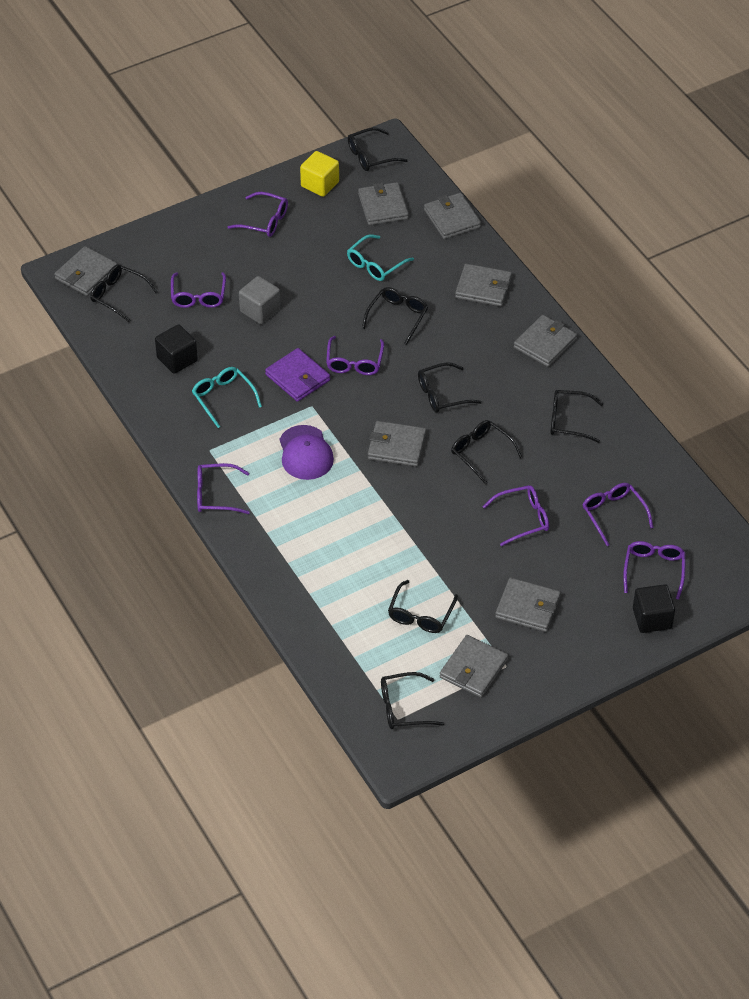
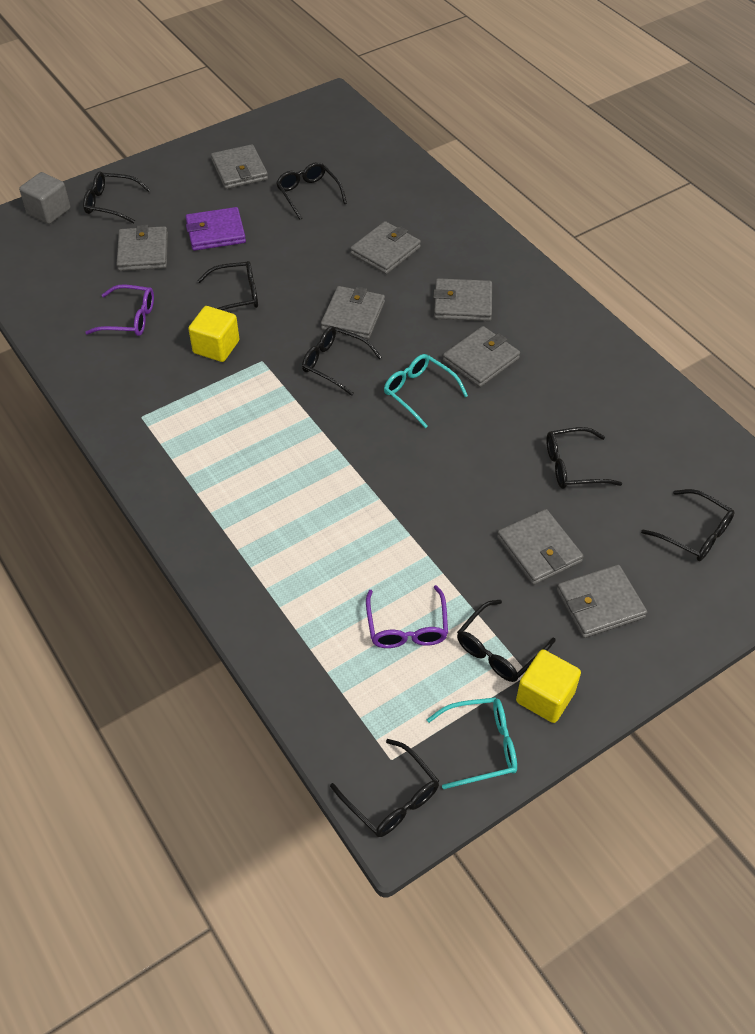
black cube: 2 -> 0
purple cap: 1 -> 0
purple glasses: 7 -> 2
yellow cube: 1 -> 2

